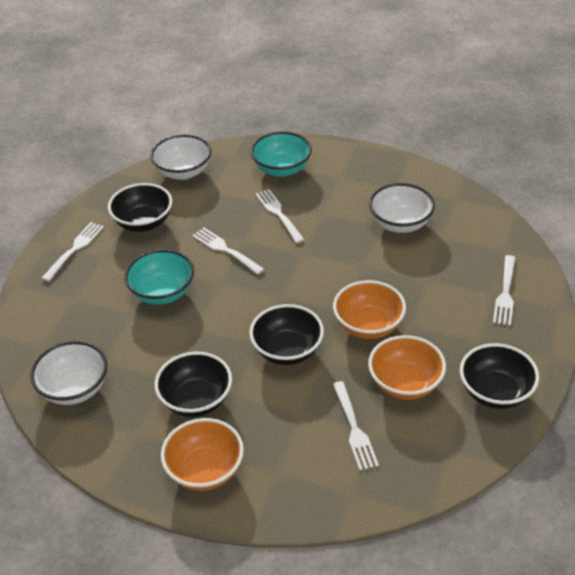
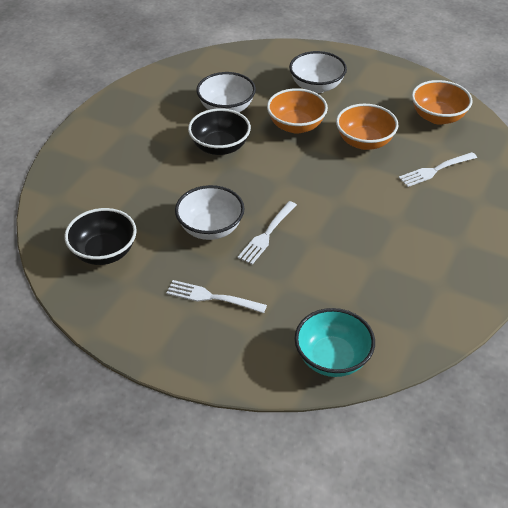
black bowl: 4 -> 2
turquoise bowl: 2 -> 1
white fork: 5 -> 3

